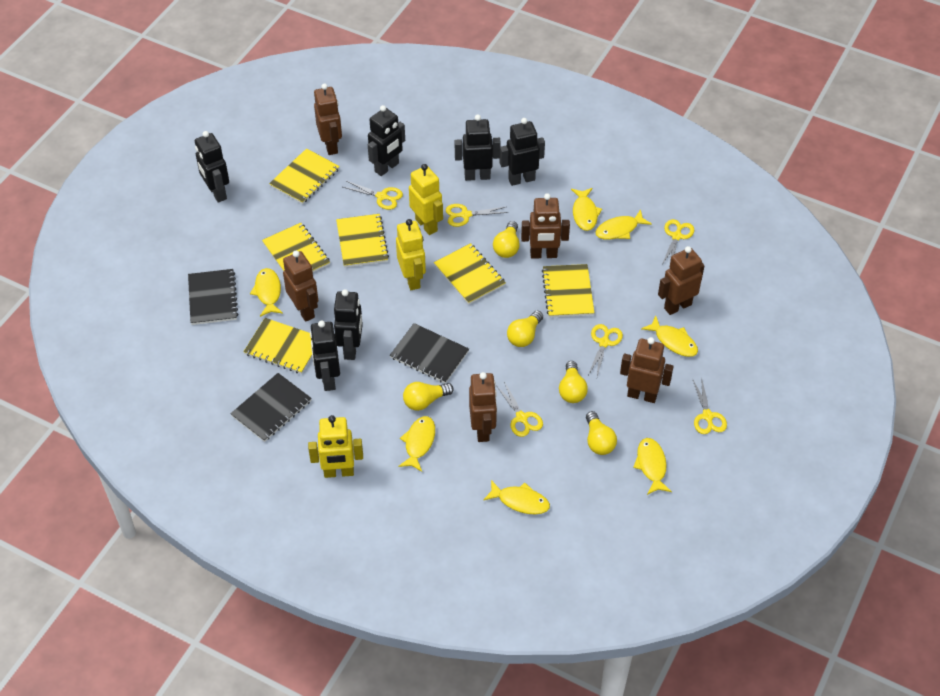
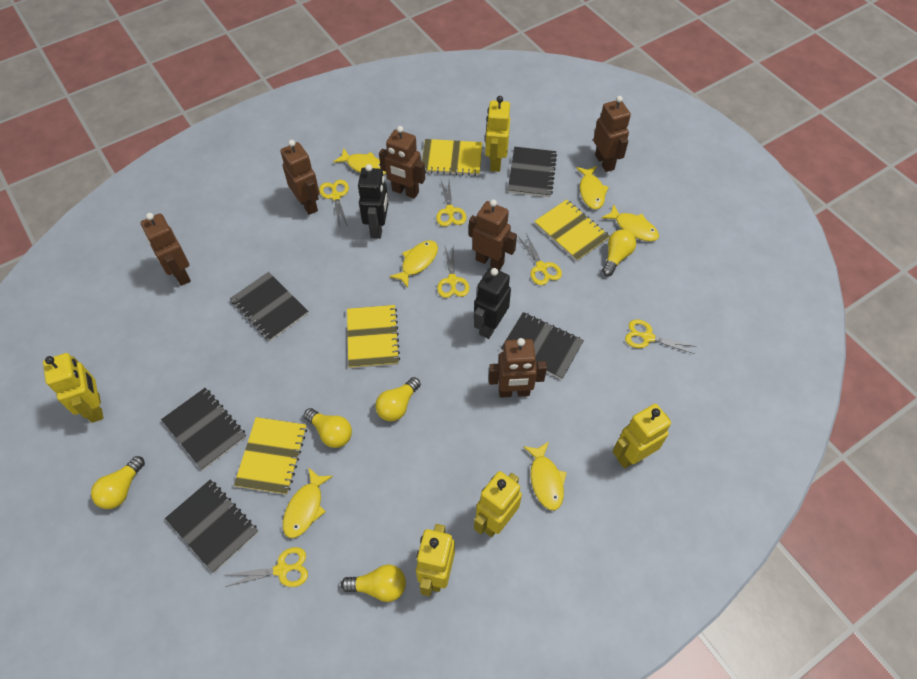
black notebook: 3 -> 5
black robot: 6 -> 2
yellow fish: 7 -> 6
yellow notebook: 6 -> 4
yellow robot: 3 -> 5

